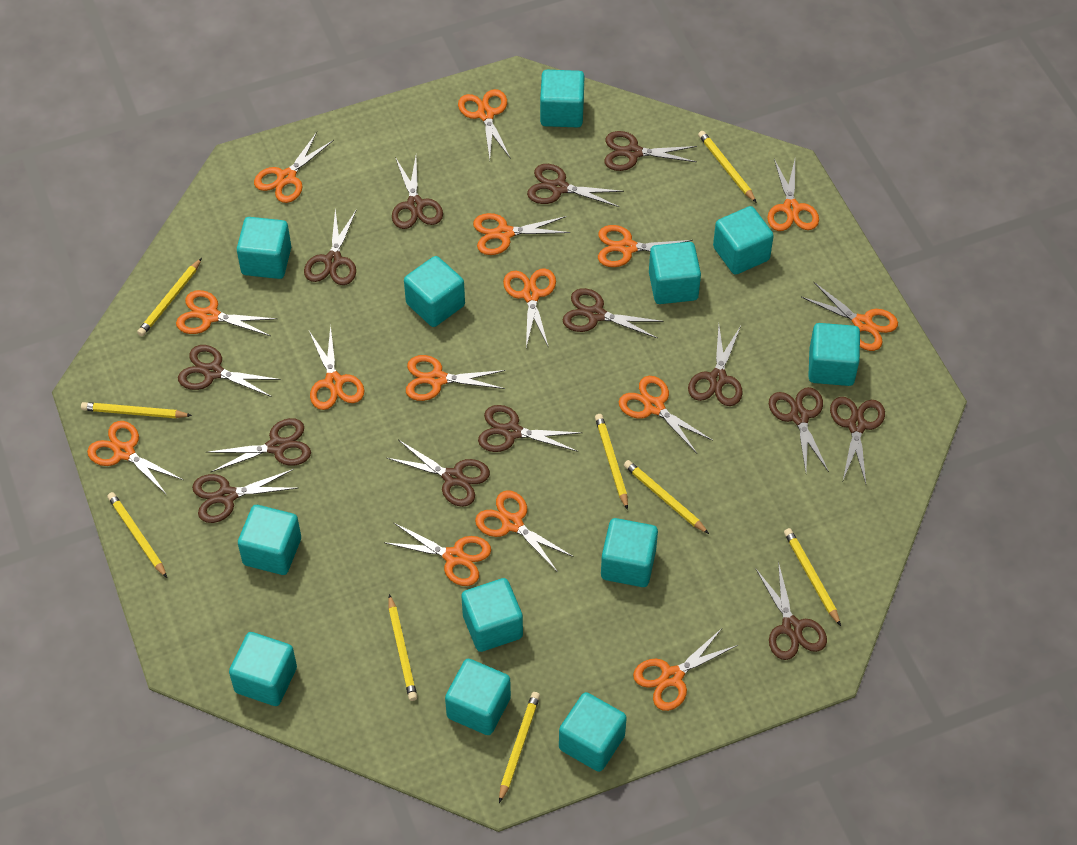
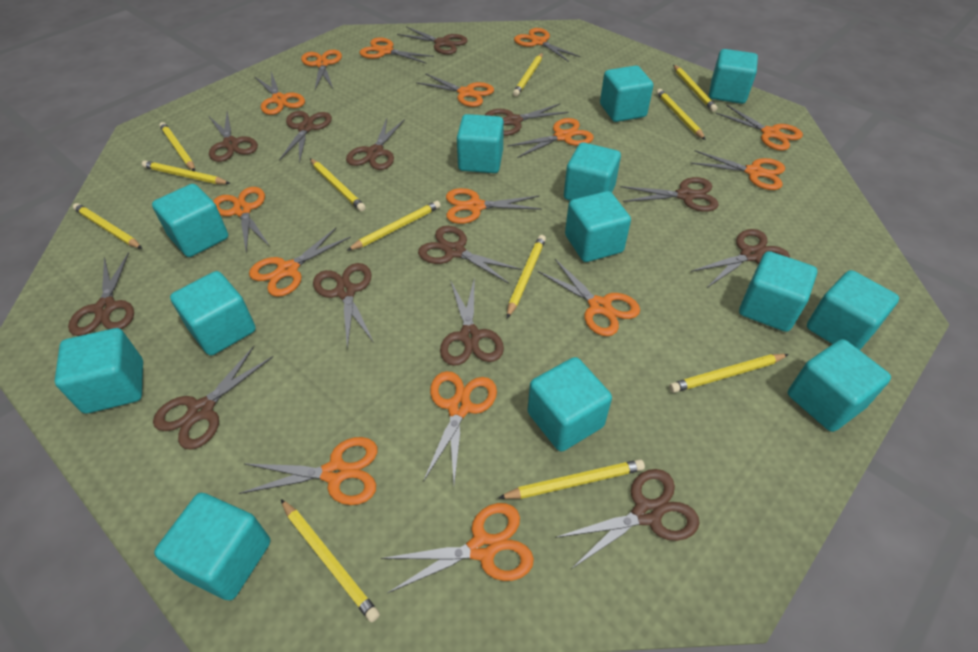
brown scissors: 14 -> 13
turquoise cube: 12 -> 13
yellow pencil: 9 -> 12

